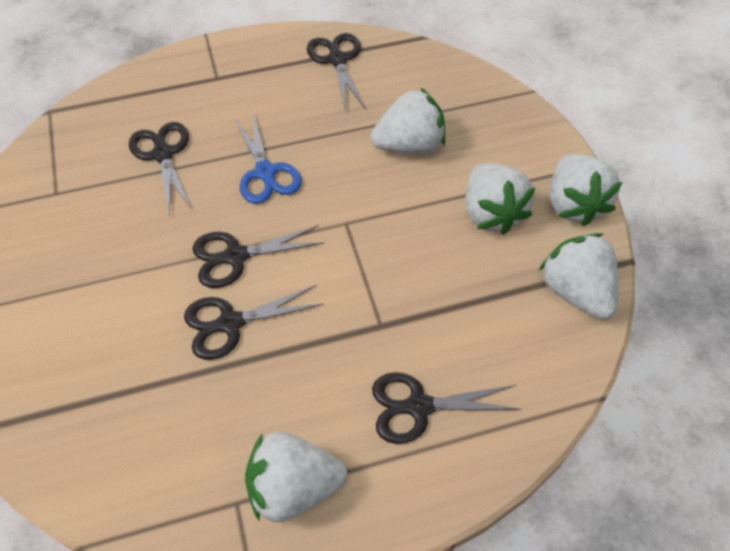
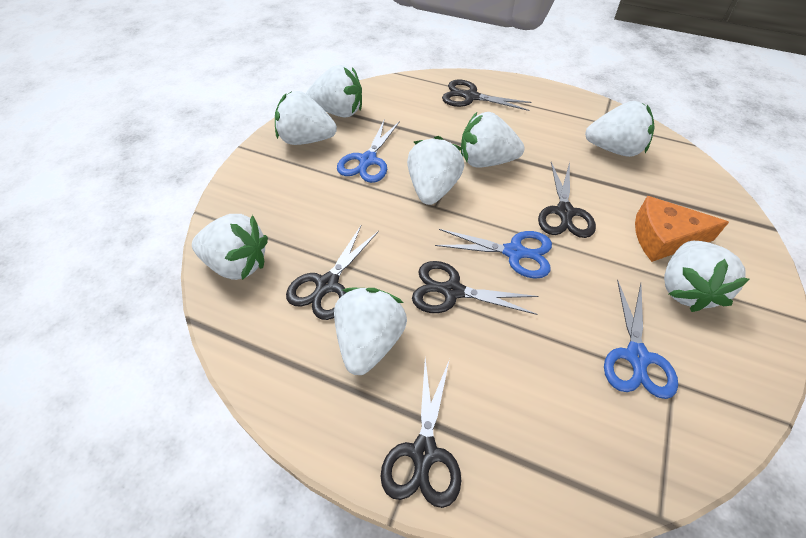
blue scissors: 1 -> 3
orange cheese: 0 -> 1
white strawberry: 5 -> 8

